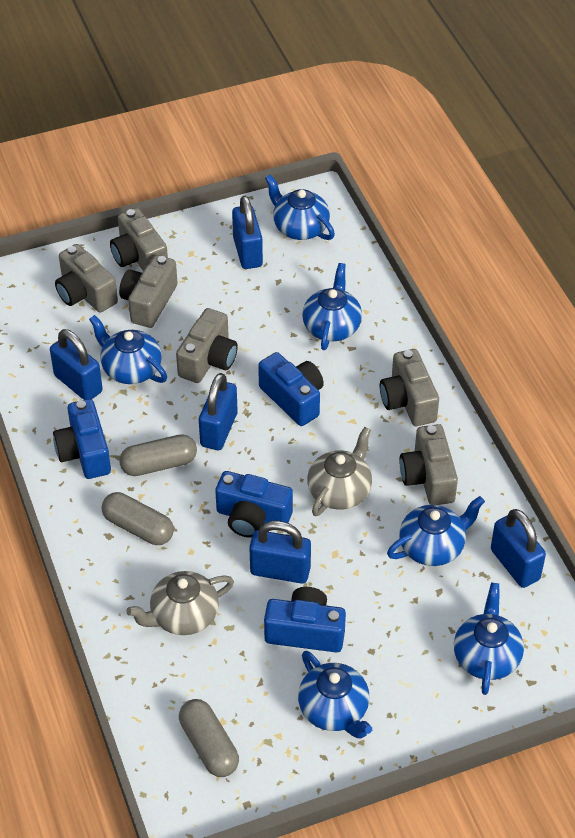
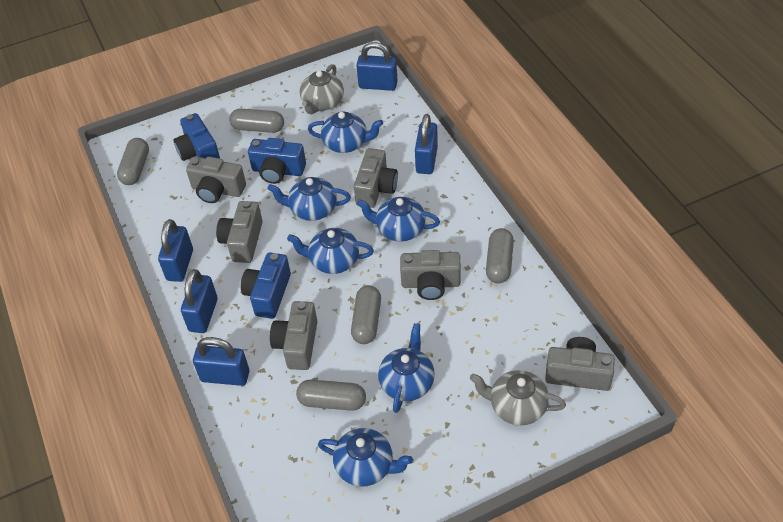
blue camera: 4 -> 3
grey capsule: 3 -> 5

